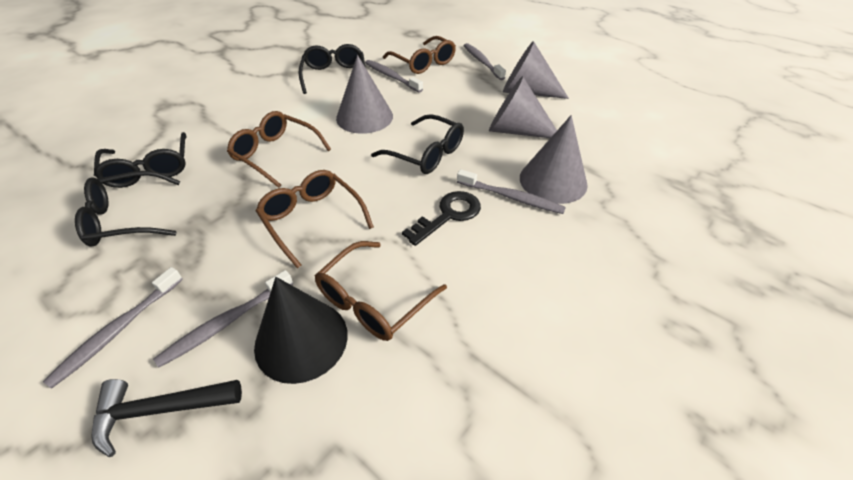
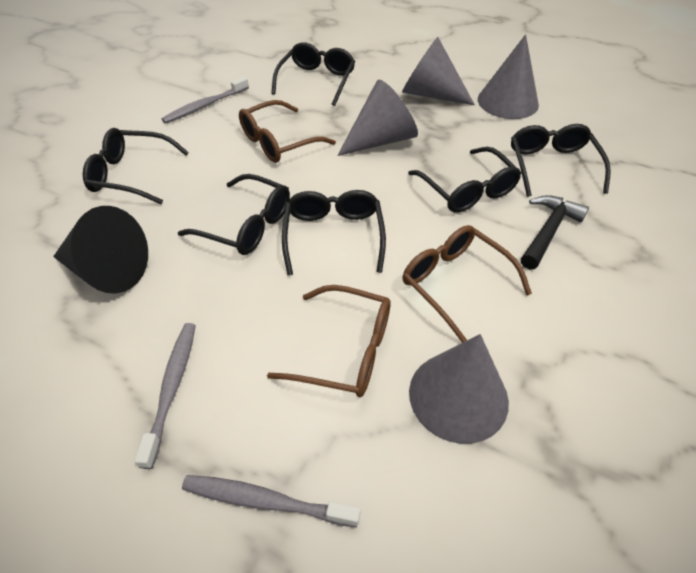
black glasses: 4 -> 6
black key: 1 -> 0
brown glasses: 4 -> 3
grey toothbrush: 5 -> 3

